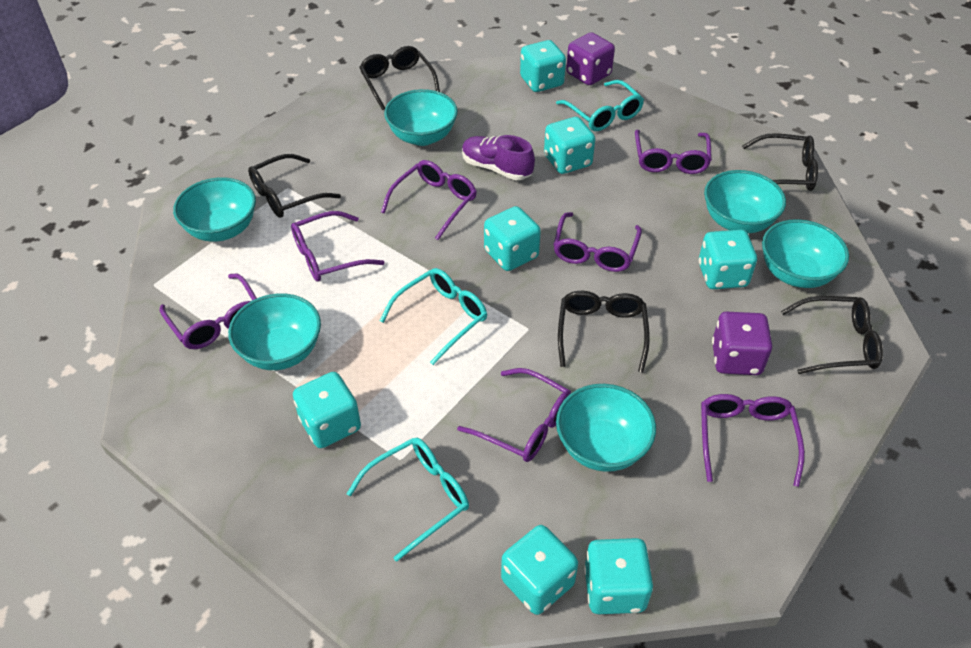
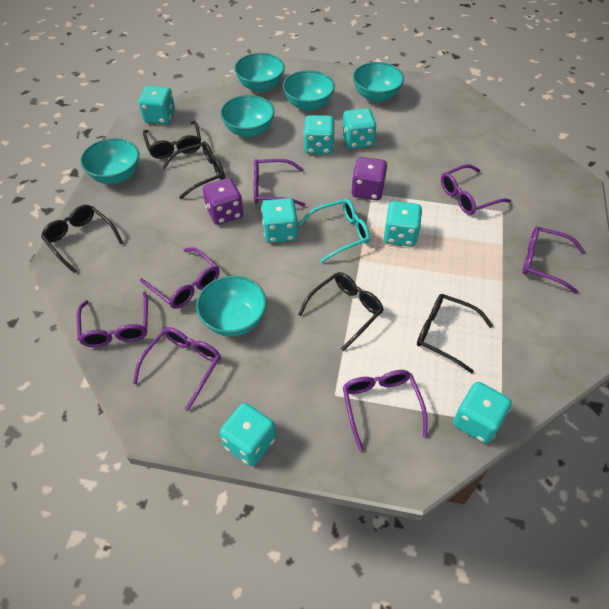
purple shoe: 1 -> 0
turquoise glasses: 3 -> 1

